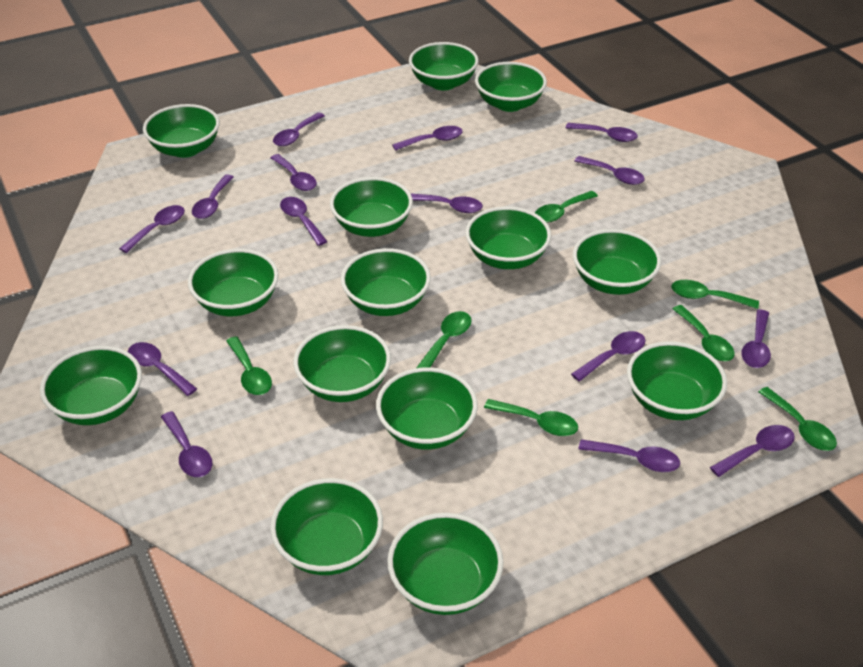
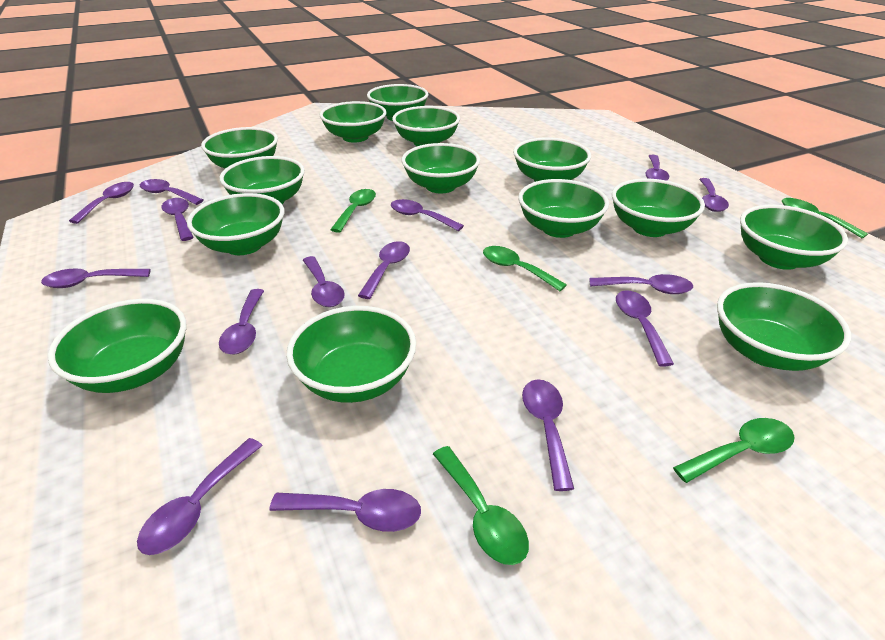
green spoon: 7 -> 5

